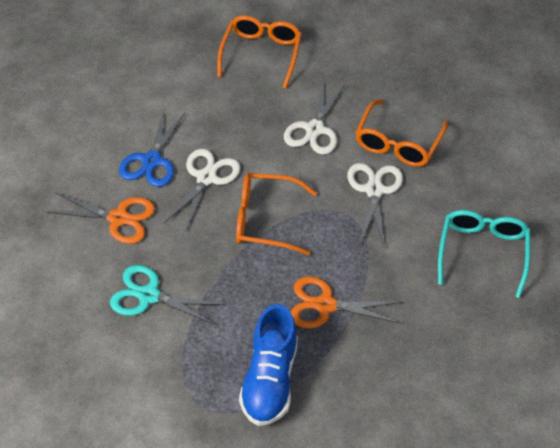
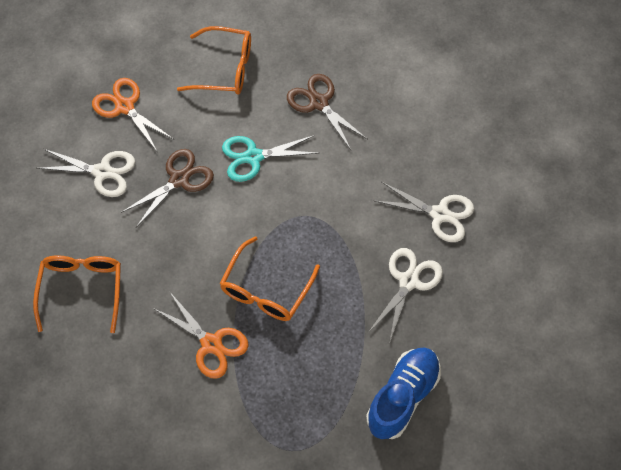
blue scissors: 1 -> 0
brown scissors: 0 -> 2
turquoise glasses: 1 -> 0

